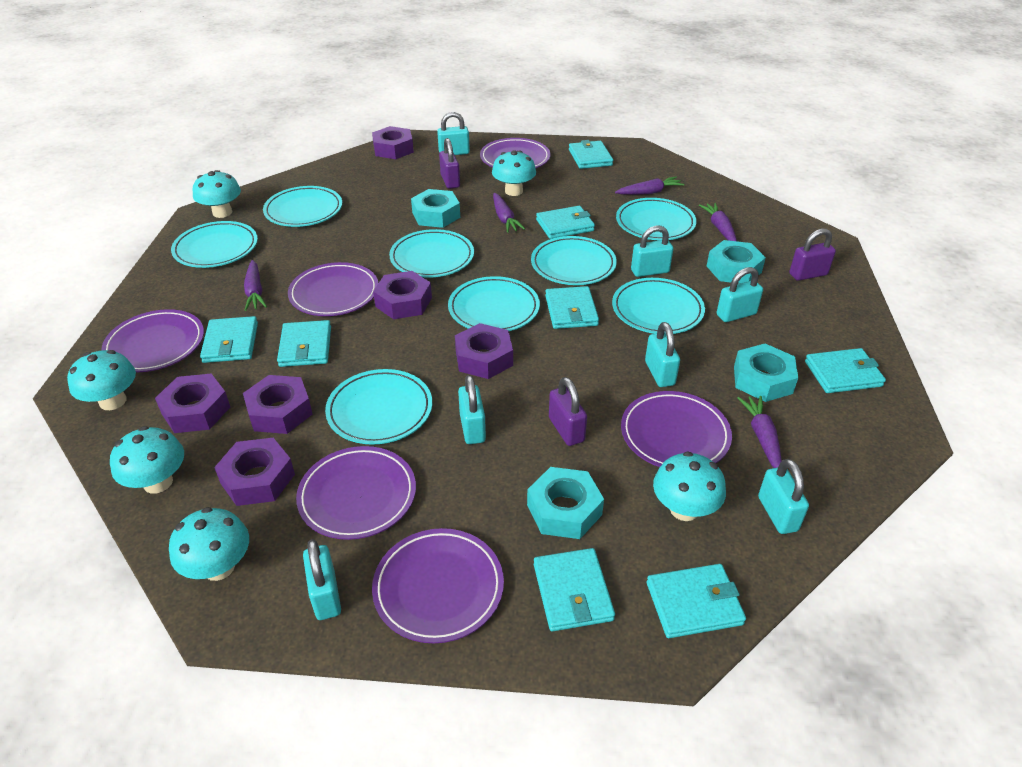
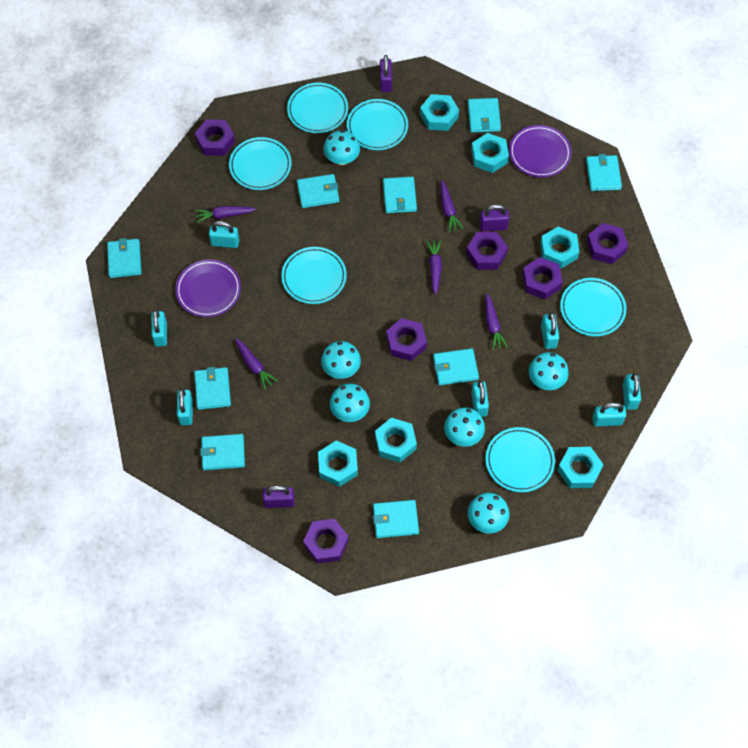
purple plate: 6 -> 2
turquoise nut: 4 -> 6
turquoise plate: 8 -> 6
turquoise wallet: 8 -> 9

